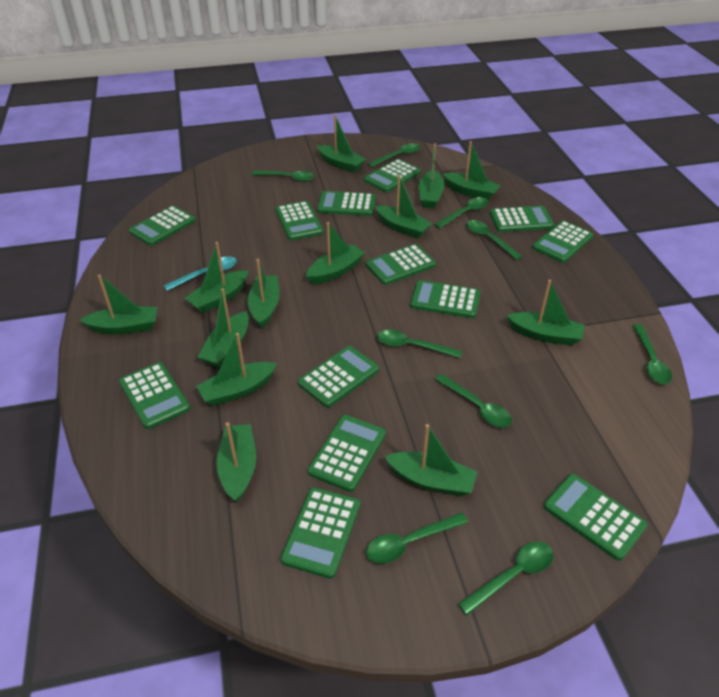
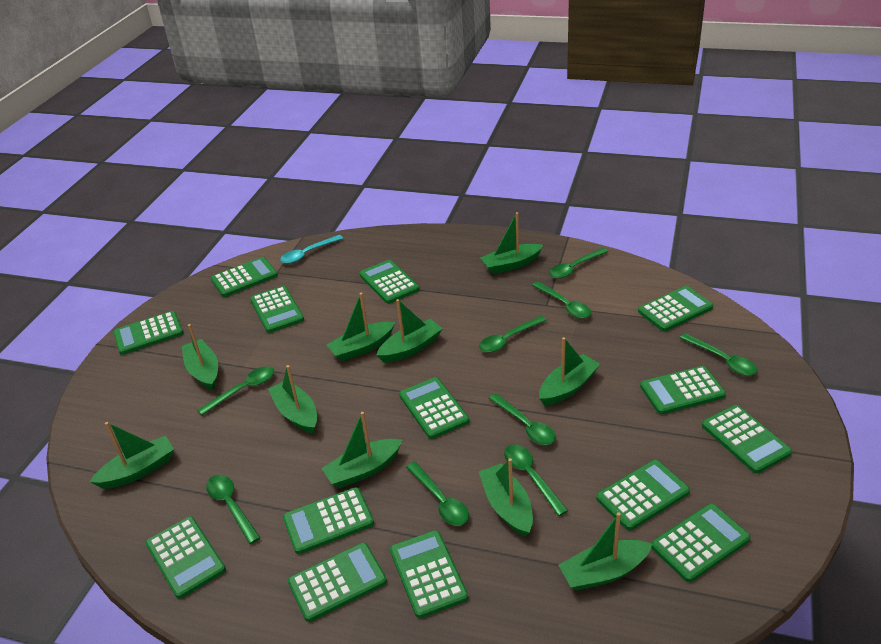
green boat: 13 -> 10
green calculator: 13 -> 14

